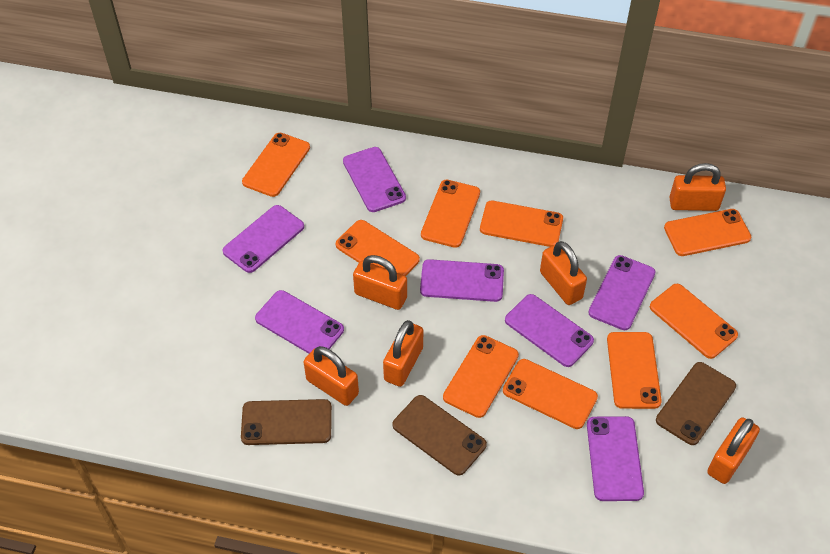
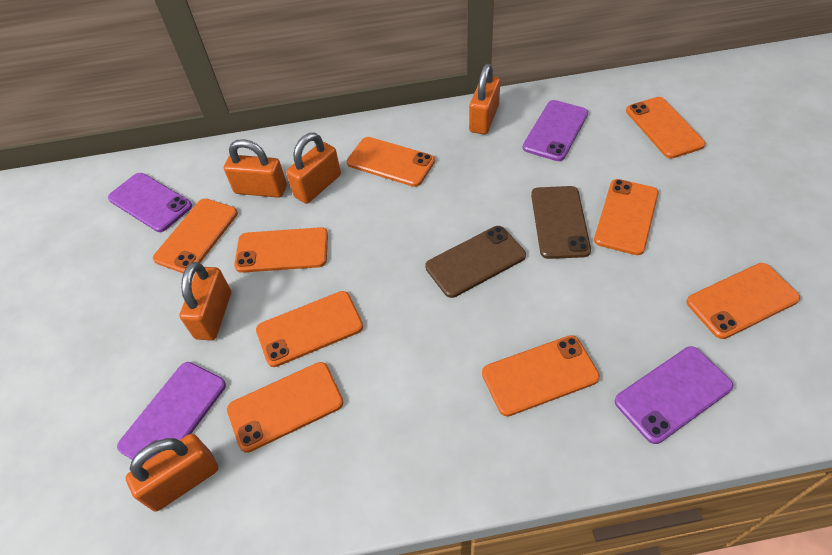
brown phone: 3 -> 2
orange padlock: 6 -> 5
purple phone: 7 -> 4

